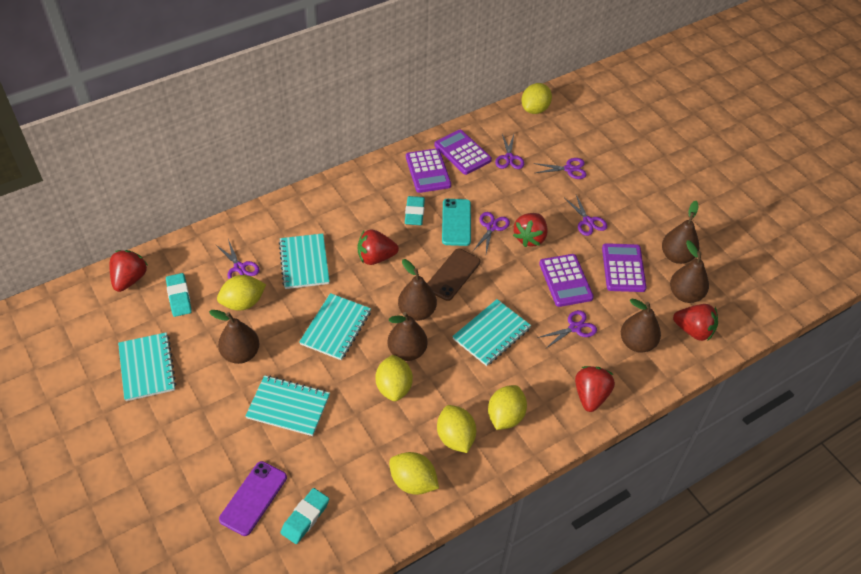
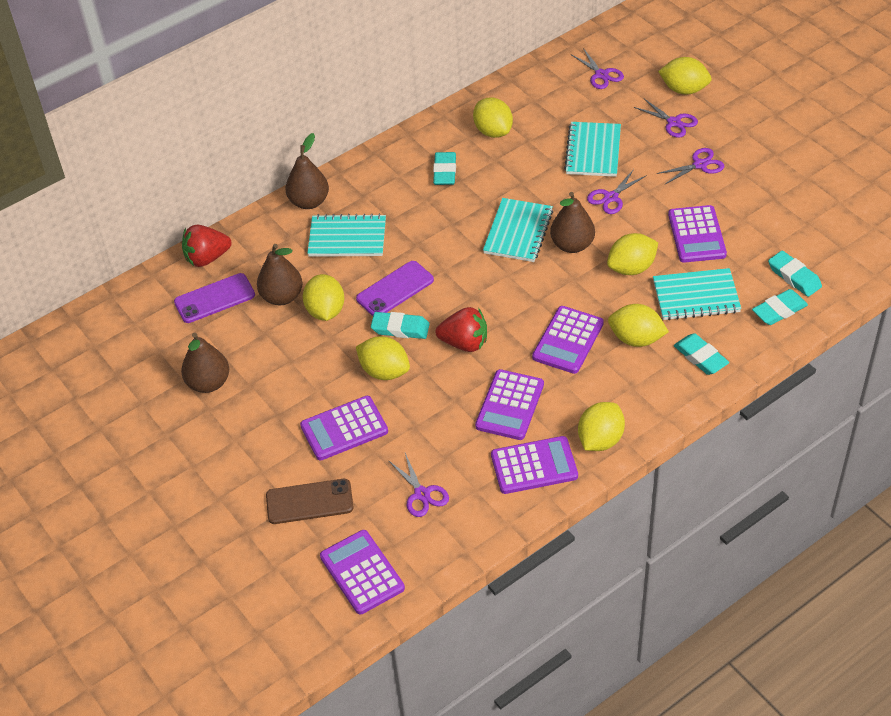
brown pear: 6 -> 4
purple calculator: 4 -> 6
purple phone: 1 -> 2
purple scissors: 6 -> 5
red strawberry: 5 -> 2
turquoise eraser: 3 -> 5
turquoise notebook: 5 -> 4
turquoise phone: 1 -> 0
yellow lemon: 6 -> 7

